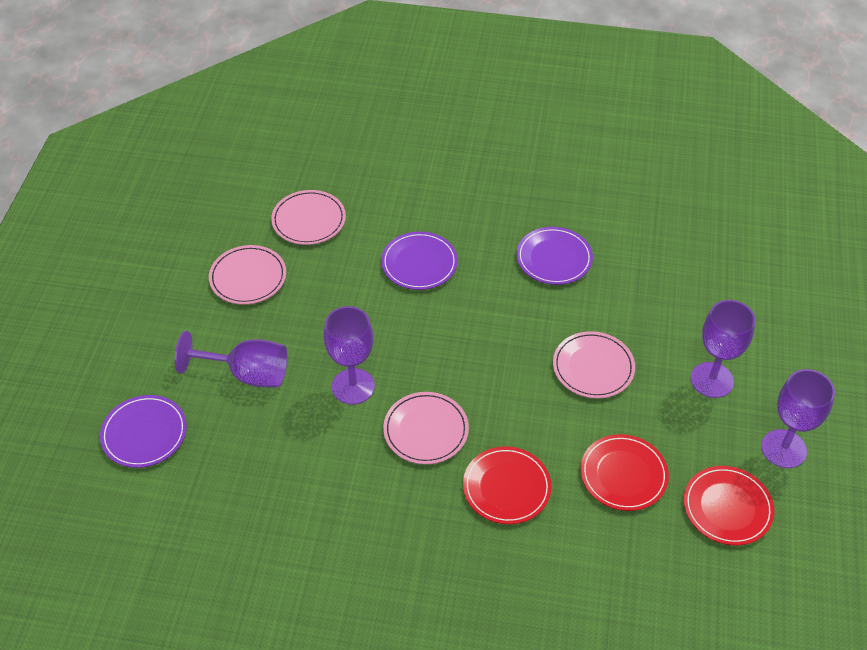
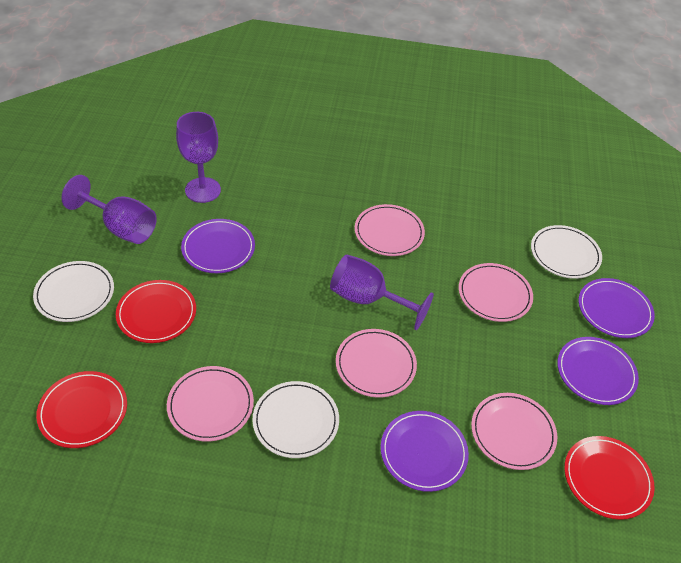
pink plate: 4 -> 5
purple goblet: 4 -> 3
purple plate: 3 -> 4
white plate: 0 -> 3

